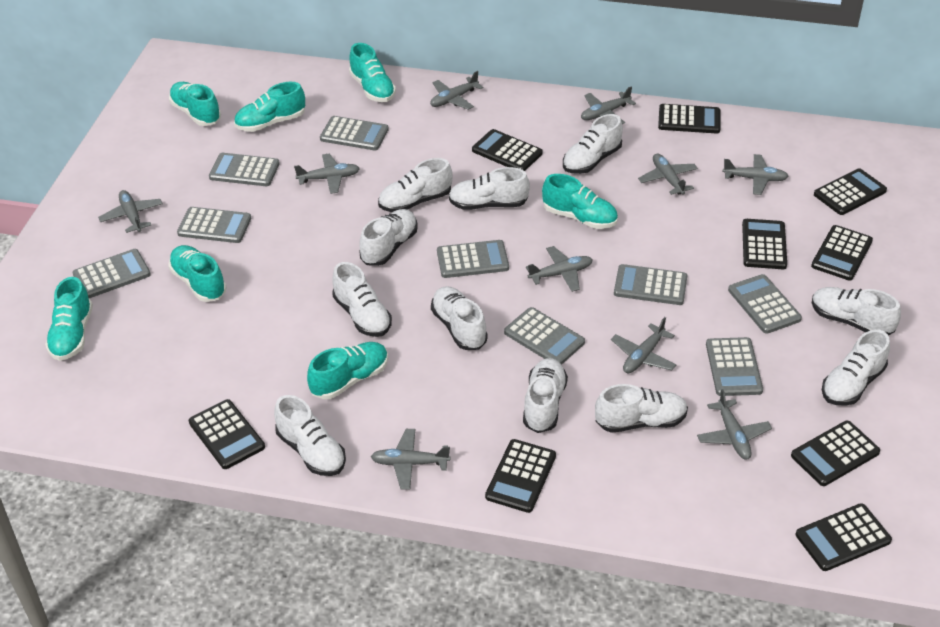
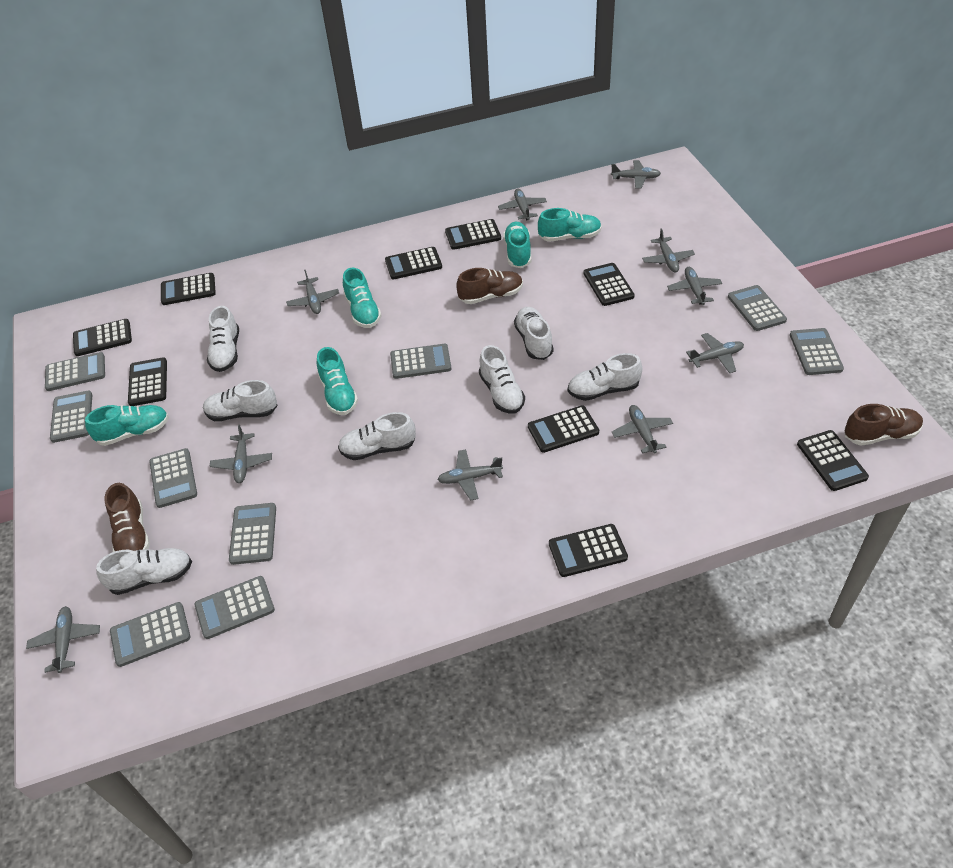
brown shoe: 0 -> 3
turquoise shoe: 7 -> 5
white shoe: 11 -> 7

